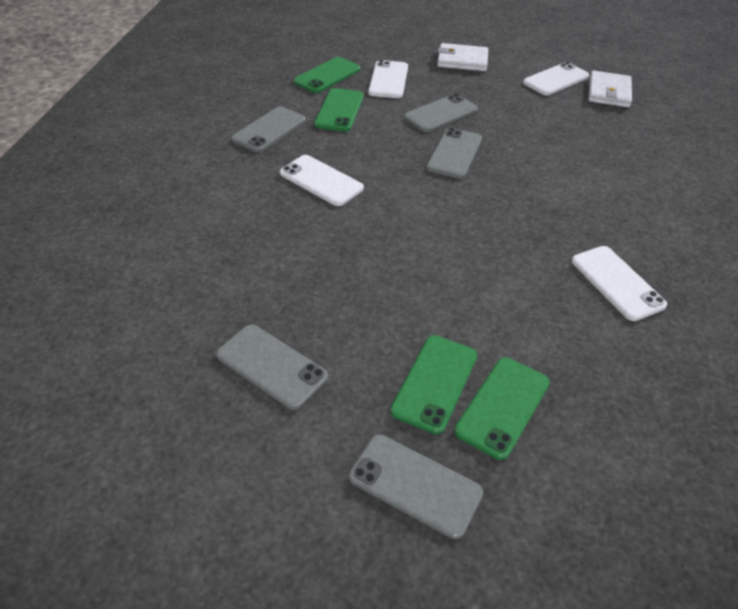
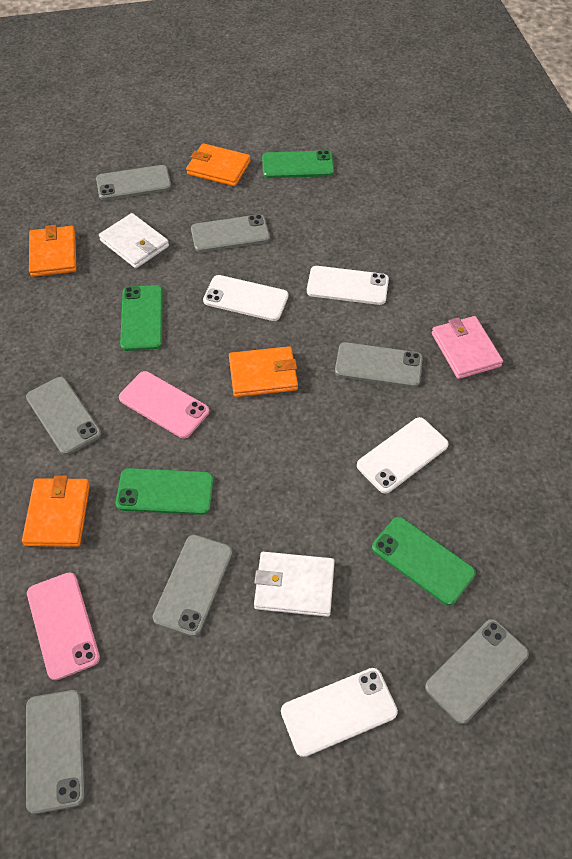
grey phone: 5 -> 7
orange wallet: 0 -> 4
pink phone: 0 -> 2
pink wallet: 0 -> 1

